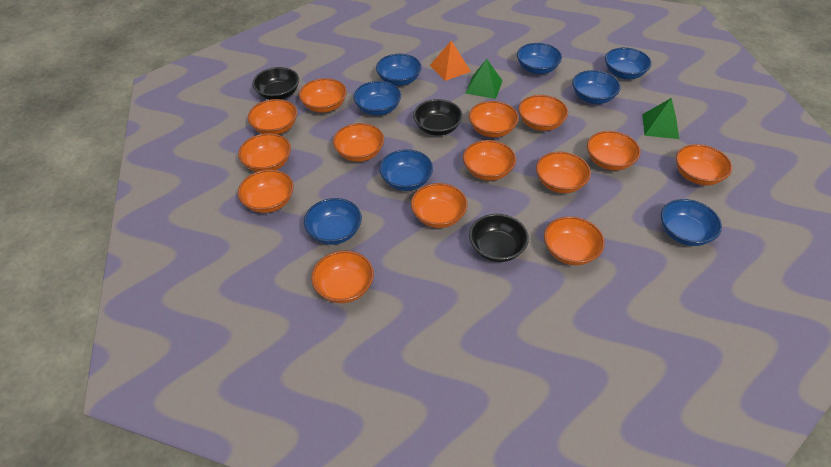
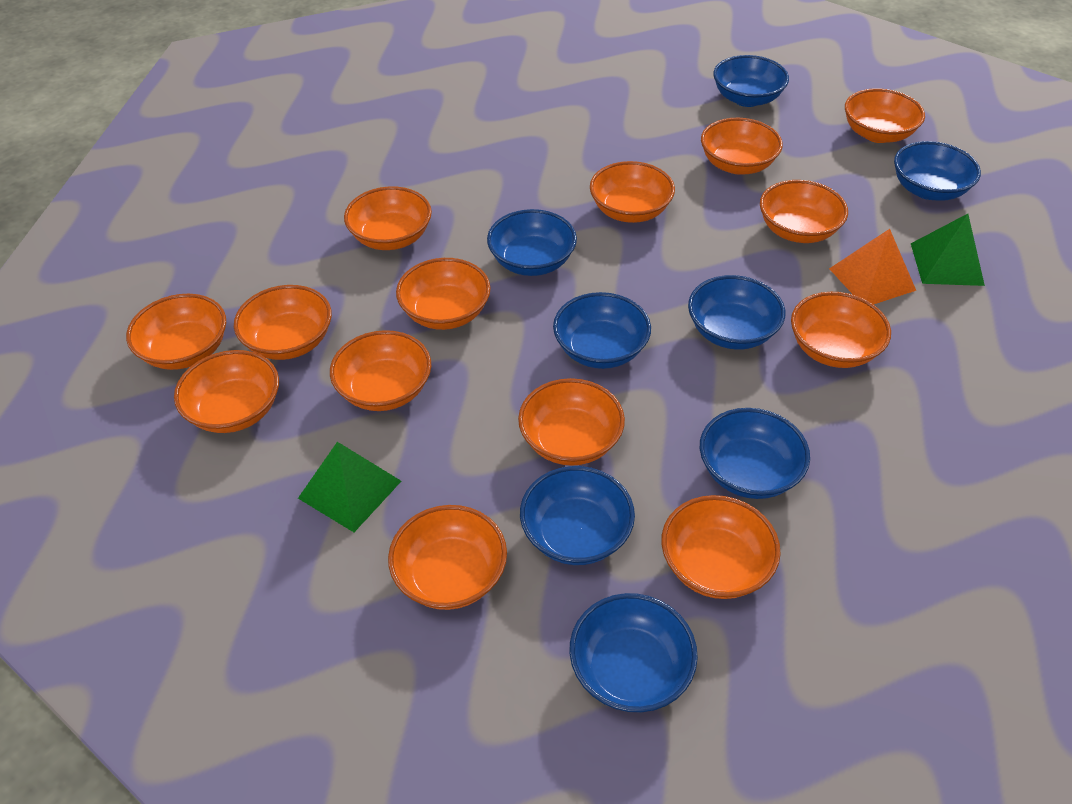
black bowl: 3 -> 0

